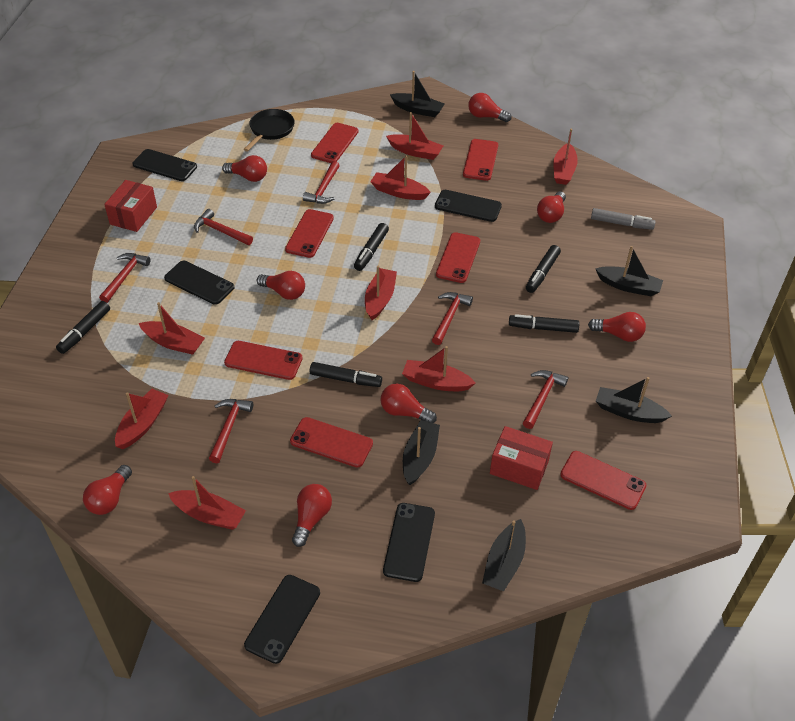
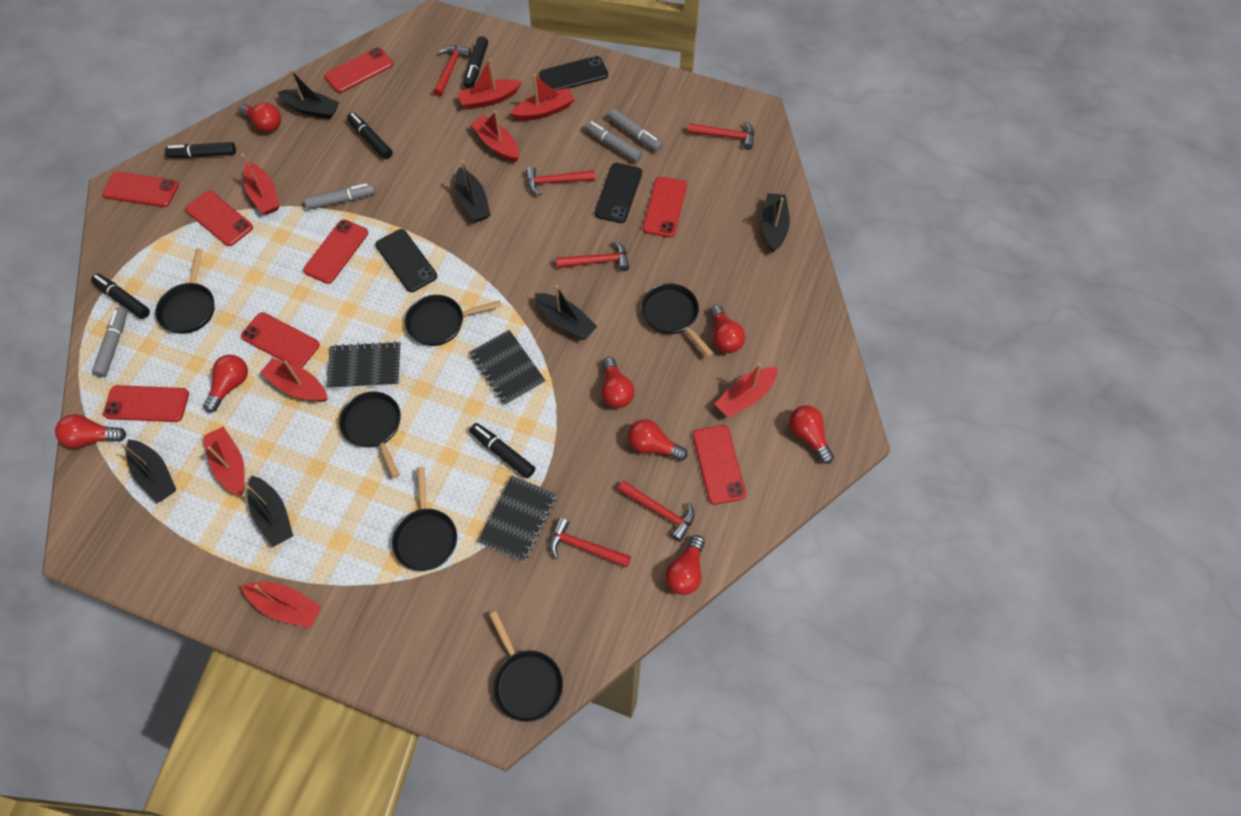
black boat: 5 -> 6
black notebook: 0 -> 3
black pan: 1 -> 6
black phone: 5 -> 3
grey marker: 1 -> 4
red box: 2 -> 0
red phone: 7 -> 8

